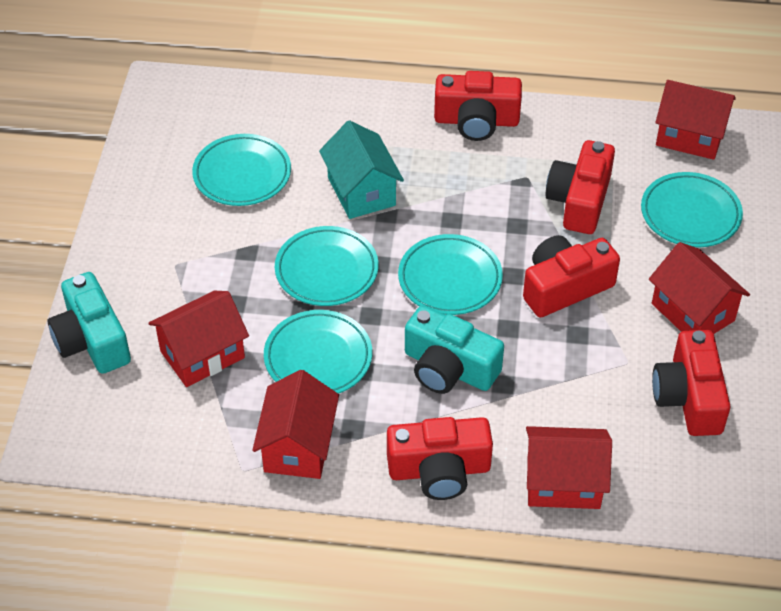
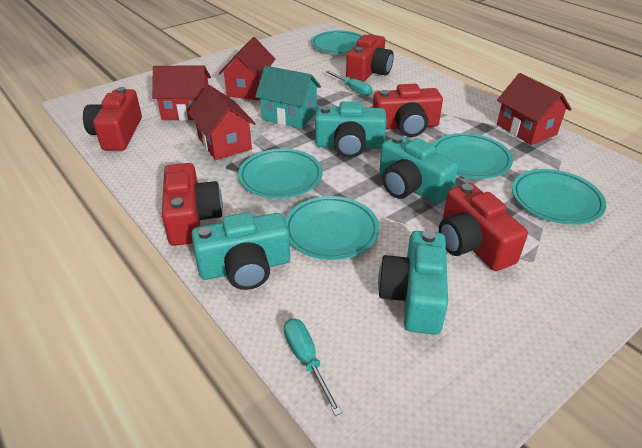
red house: 5 -> 4
turquoise camera: 2 -> 4
turquoise screwdriver: 0 -> 2

